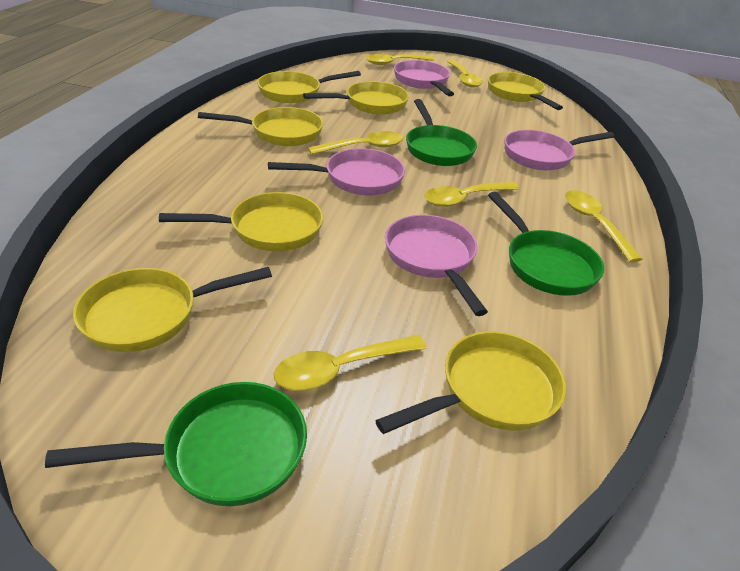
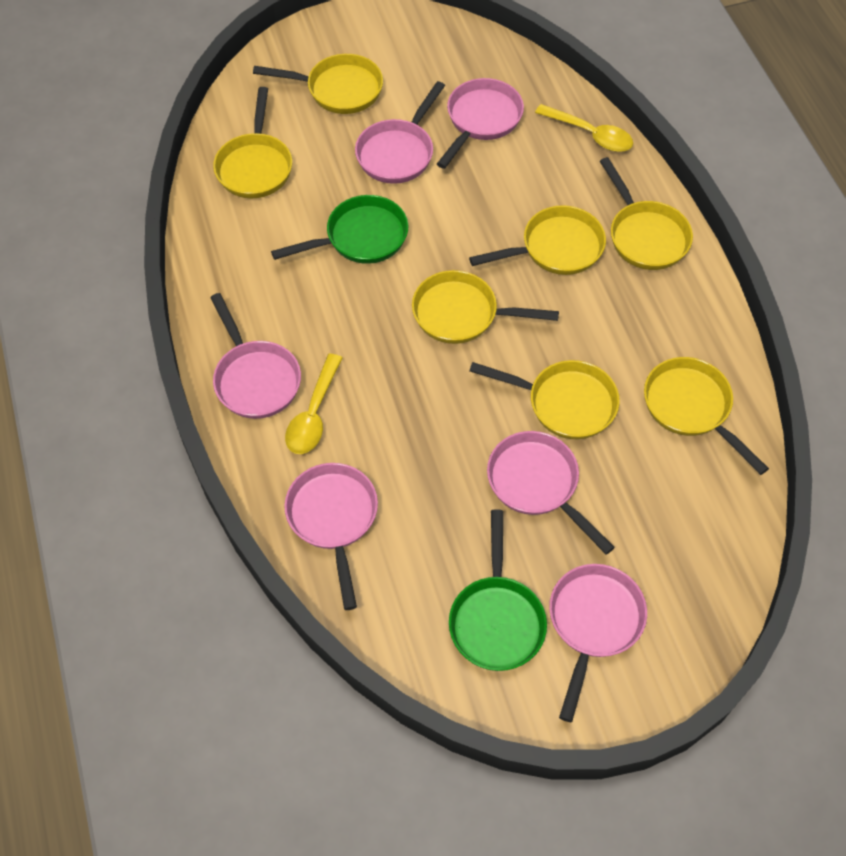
green pan: 3 -> 2
pink pan: 4 -> 6
yellow spoon: 6 -> 2

